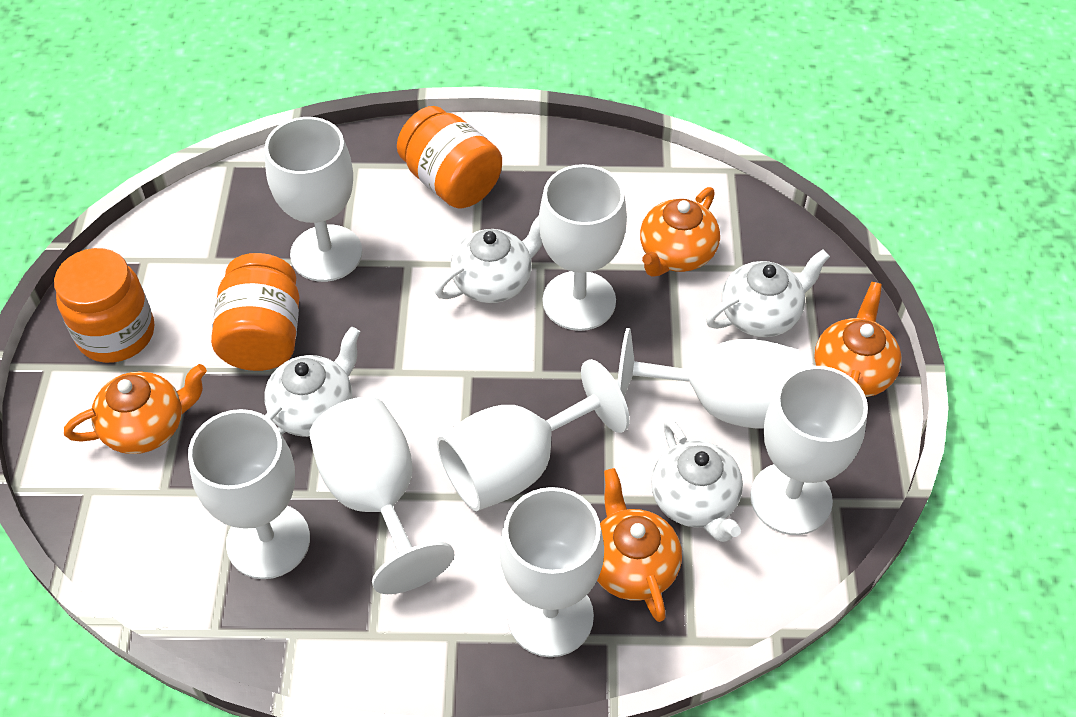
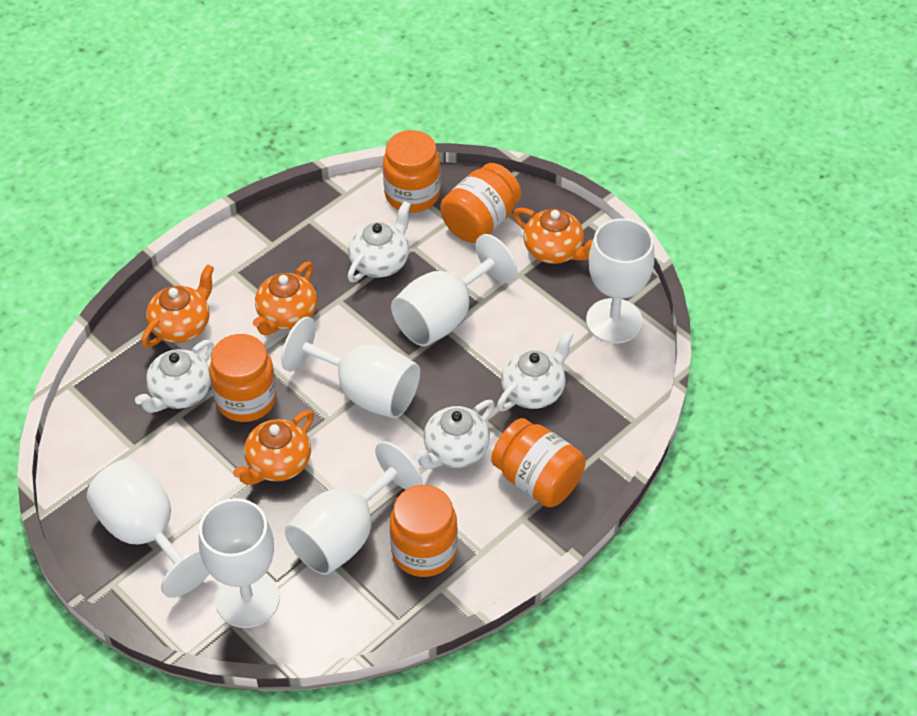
orange jar: 3 -> 5
white goblet: 8 -> 6

